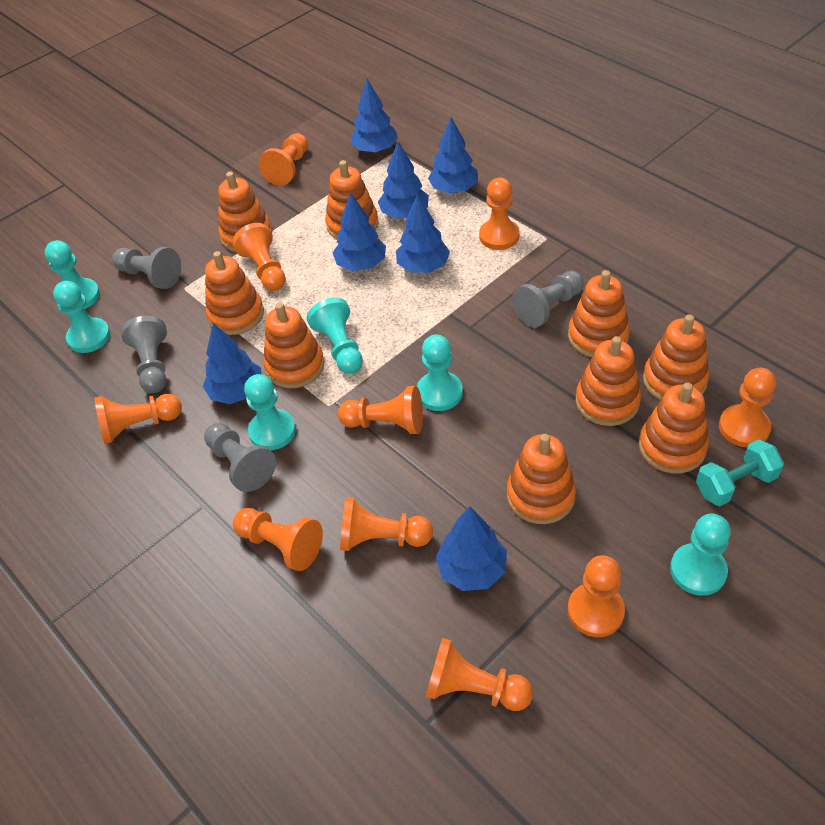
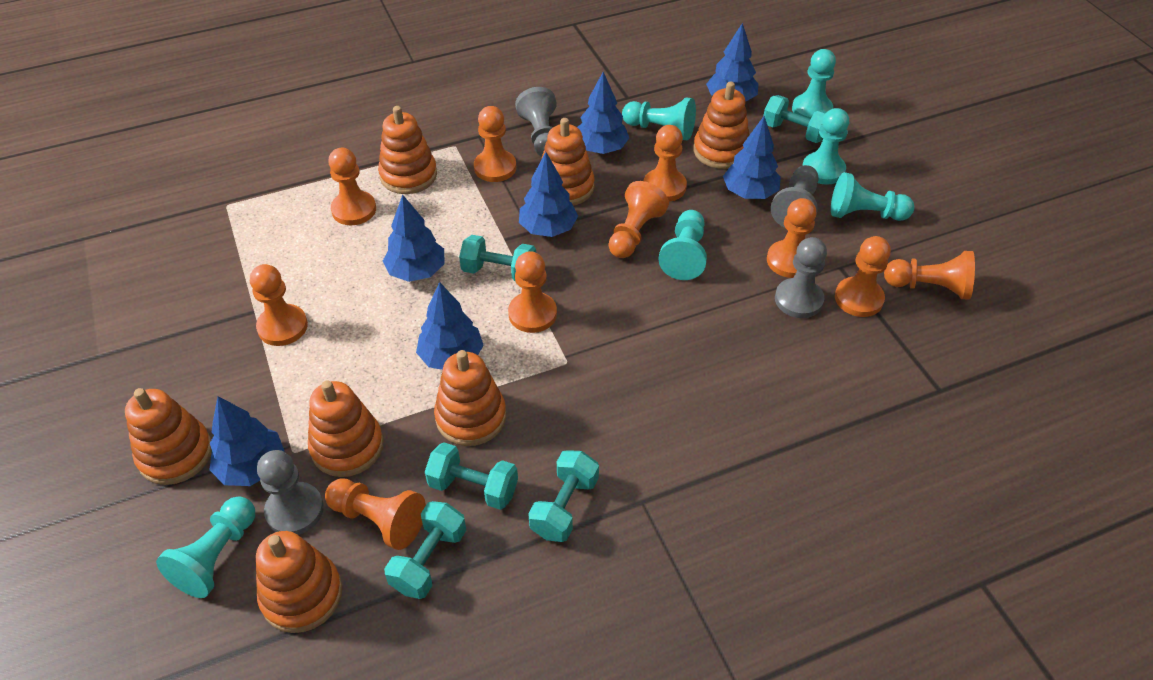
orange stacking toy: 9 -> 7
turquoise dumbbell: 1 -> 5

